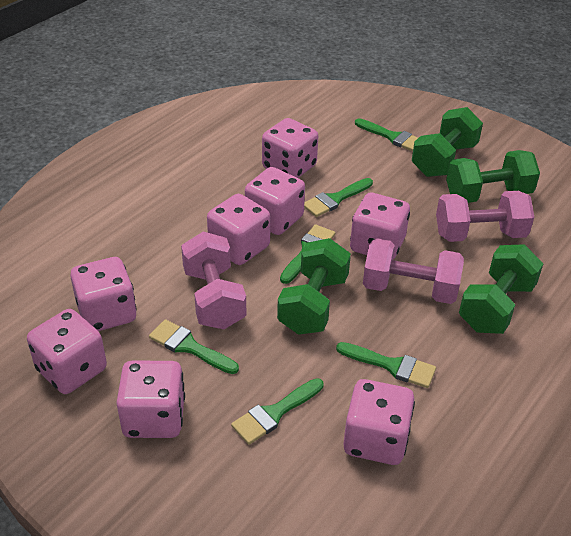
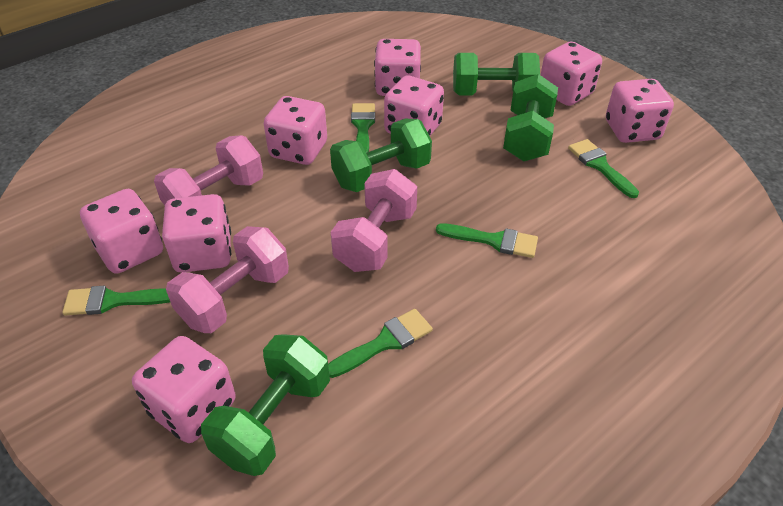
green brush: 6 -> 5

